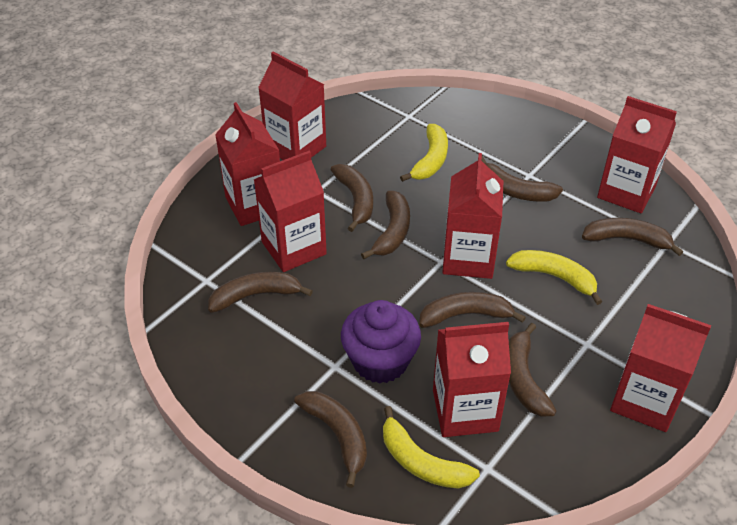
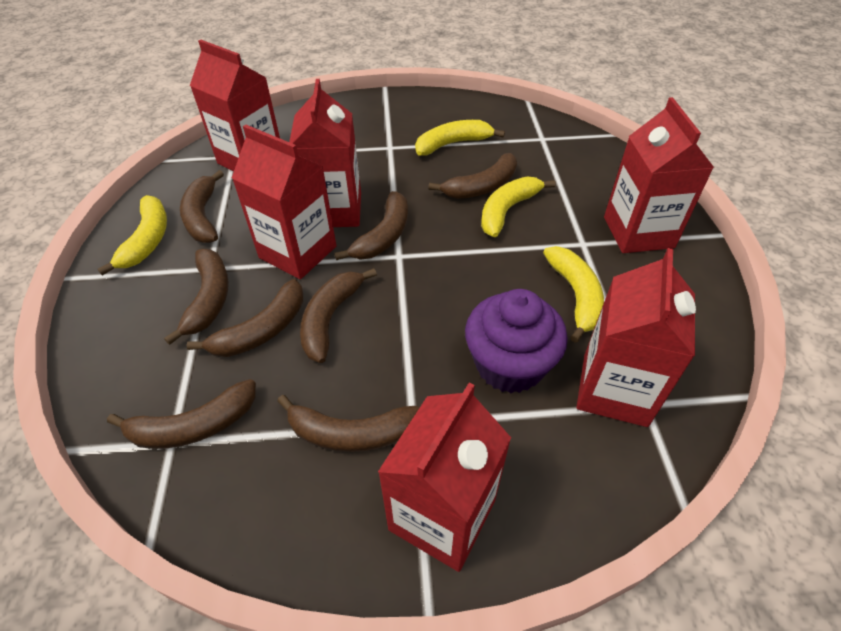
red carton: 7 -> 6
yellow banana: 3 -> 4

